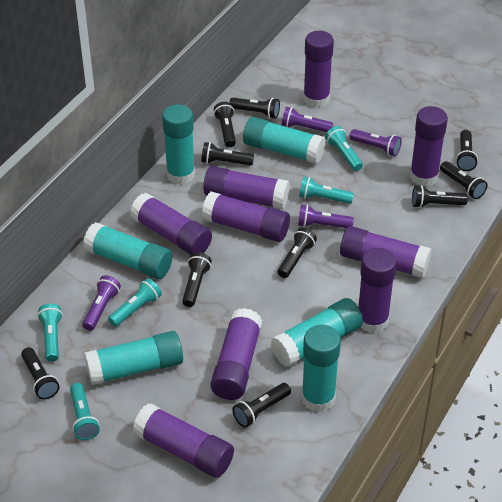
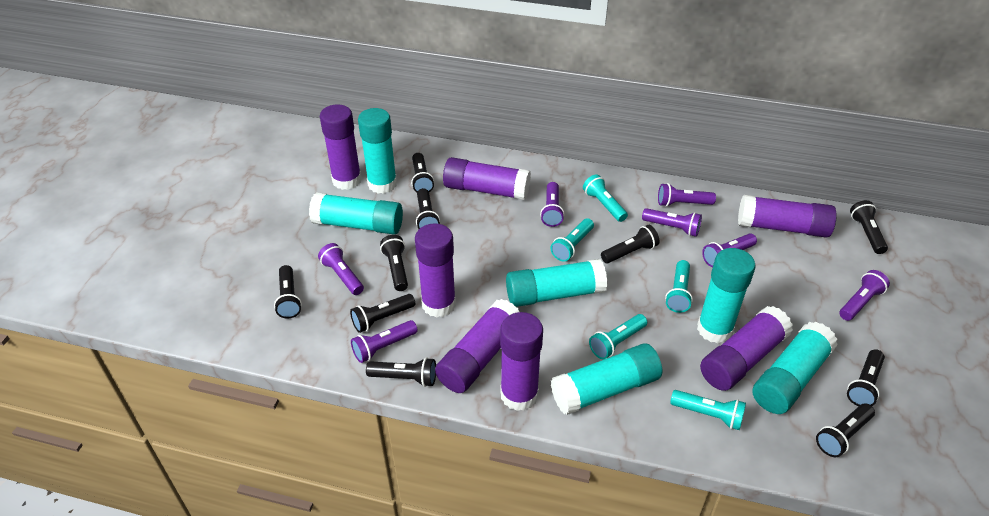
purple flashlight: 4 -> 7
purple glue stick: 9 -> 7

